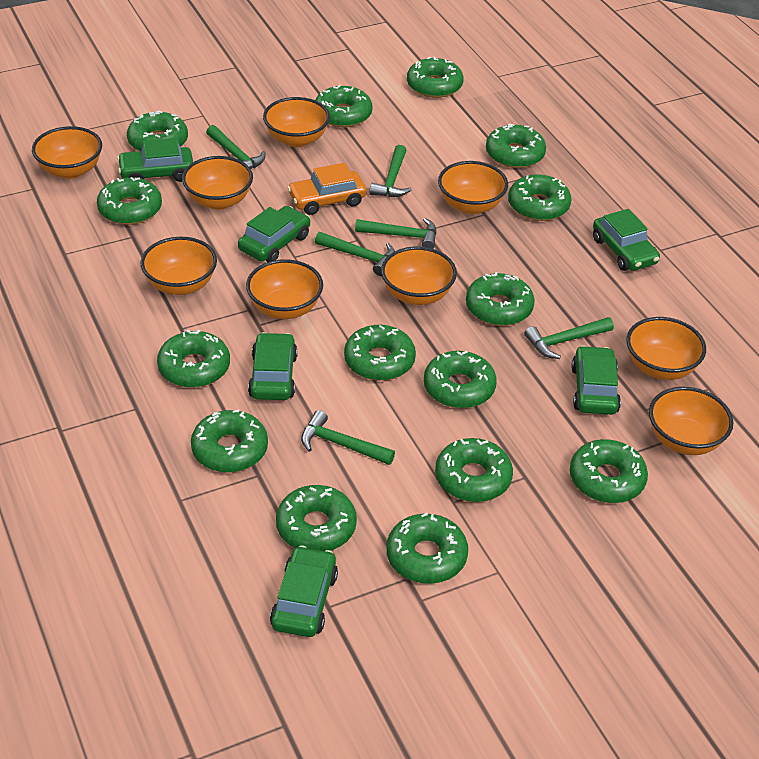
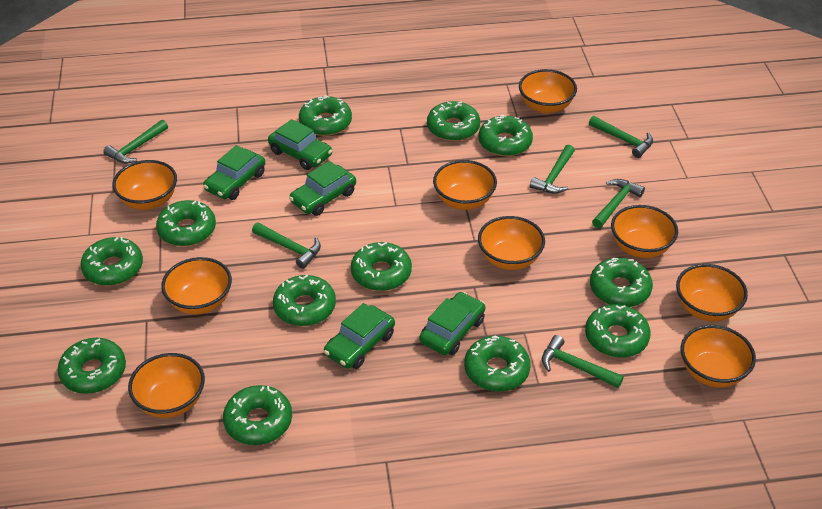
green car: 6 -> 5
green donut: 15 -> 12
orange car: 1 -> 0

